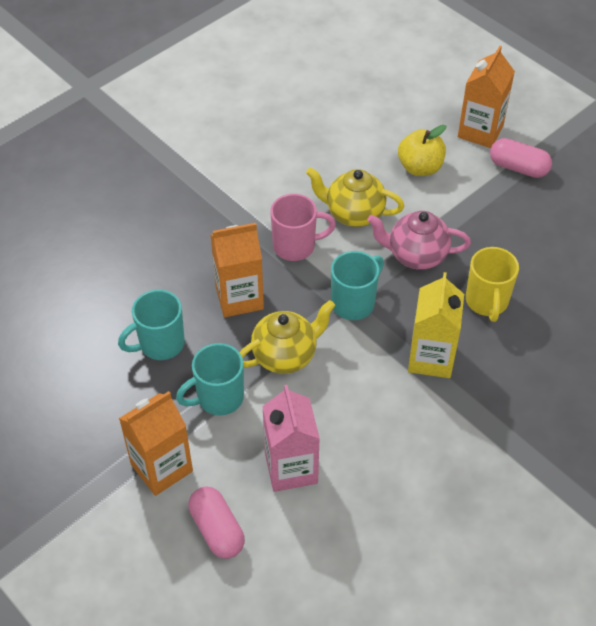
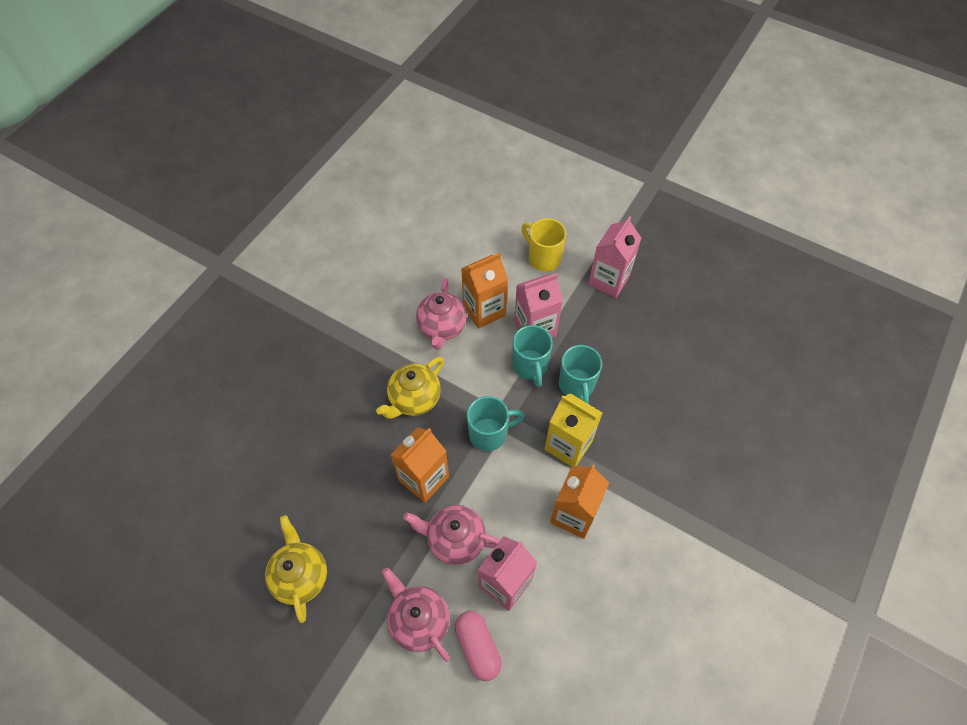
pink capsule: 2 -> 1
pink carton: 1 -> 3
pink mug: 1 -> 0
pink teapot: 1 -> 3
yellow apple: 1 -> 0

